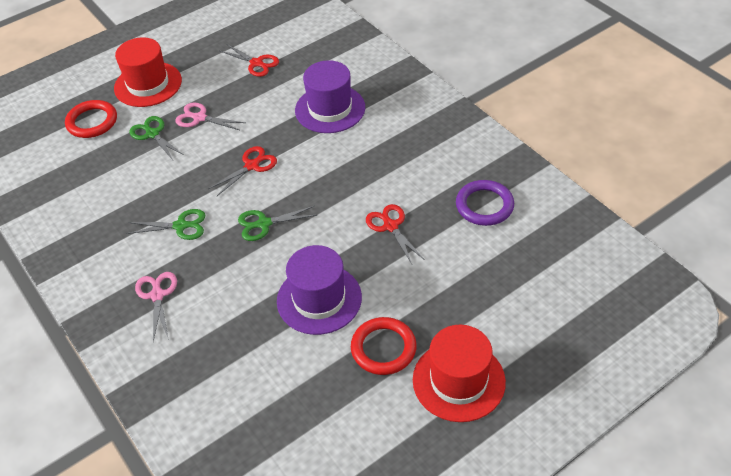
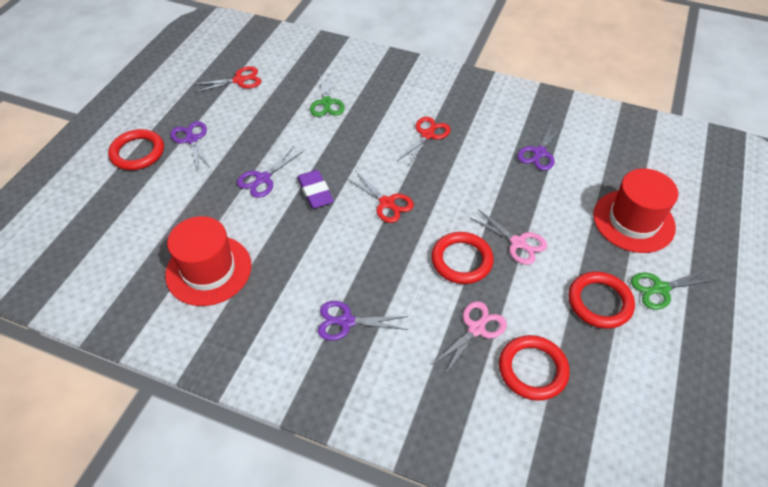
green scissors: 3 -> 2
purple eraser: 0 -> 1
purple hat: 2 -> 0
purple ring: 1 -> 0
purple scissors: 0 -> 4
red ring: 2 -> 4

